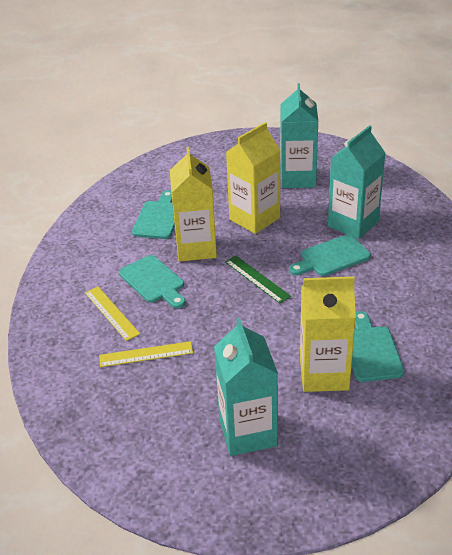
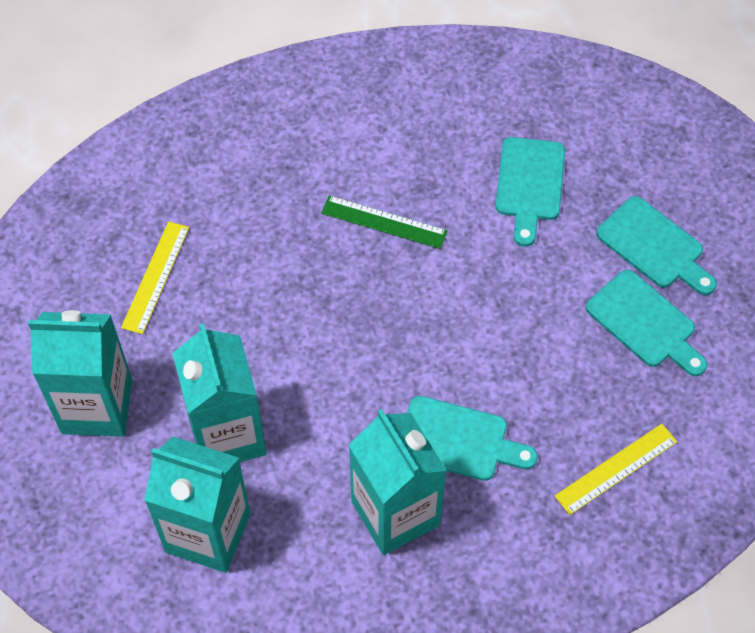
turquoise carton: 3 -> 4
yellow carton: 3 -> 0

